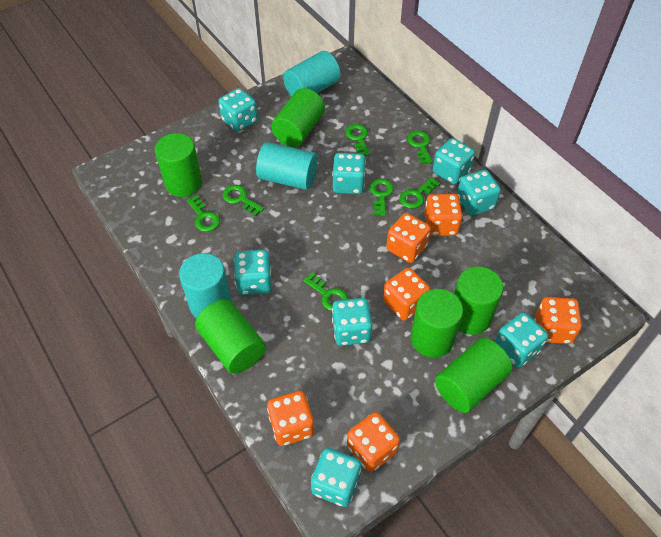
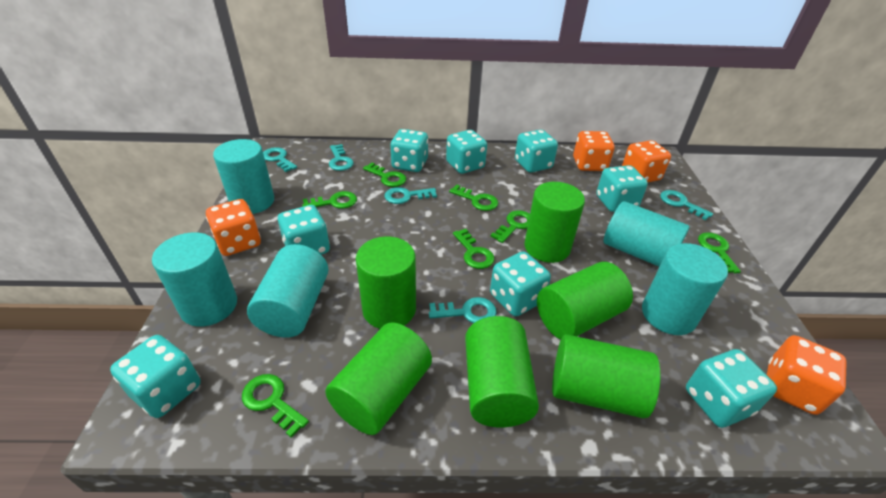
orange dice: 6 -> 4
turquoise cylinder: 3 -> 5
turquoise key: 0 -> 5

